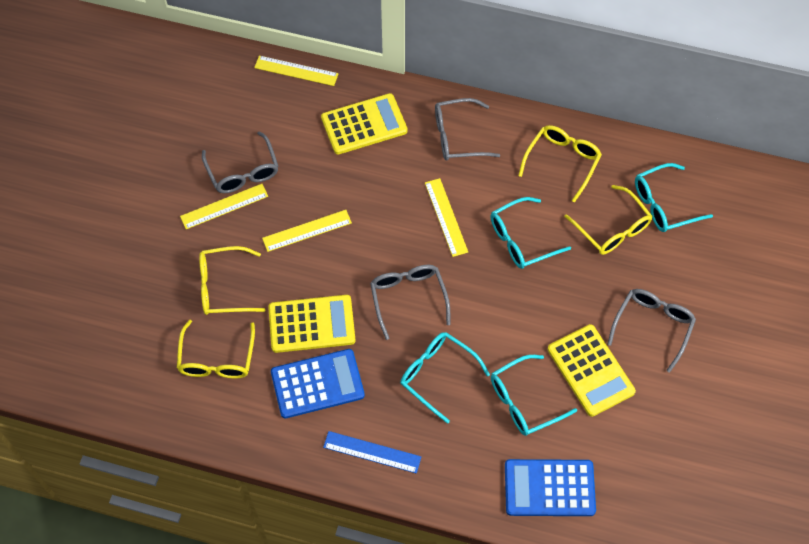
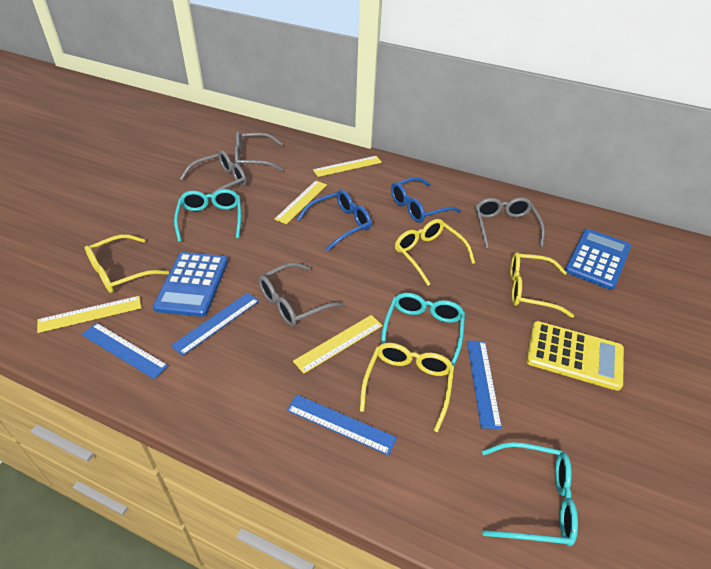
blue glasses: 0 -> 2
blue ruler: 1 -> 4
turquoise glasses: 4 -> 3
yellow calculator: 3 -> 1

